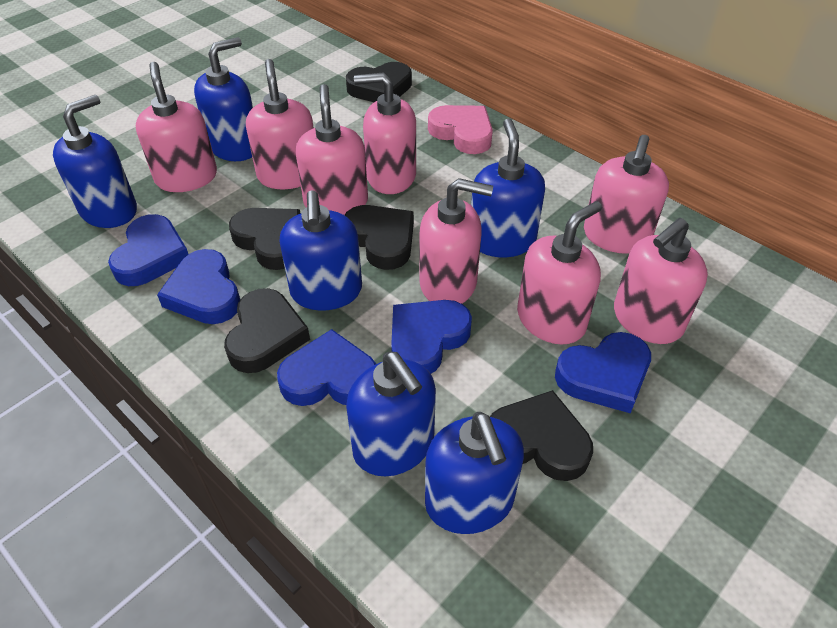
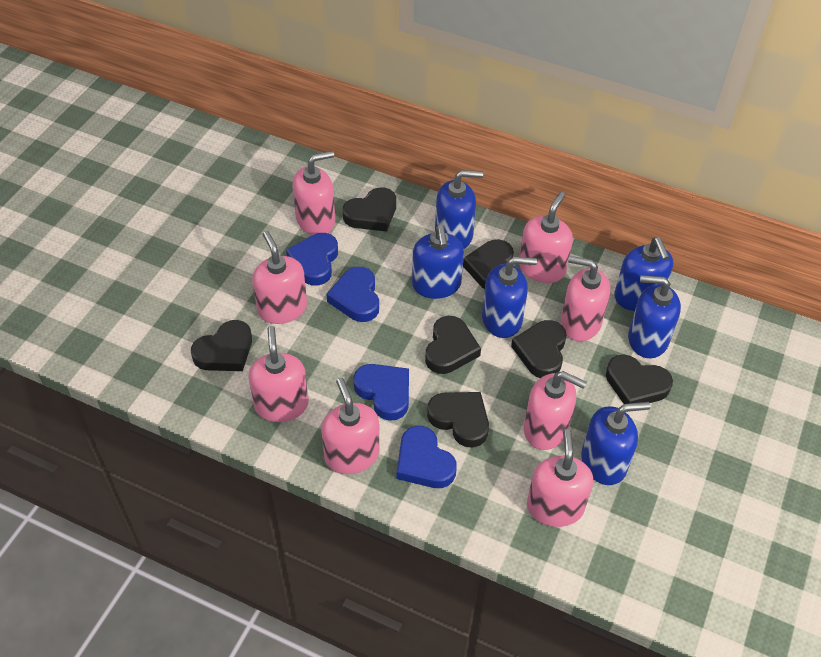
black heart: 5 -> 7
blue heart: 5 -> 4
pink heart: 1 -> 0

